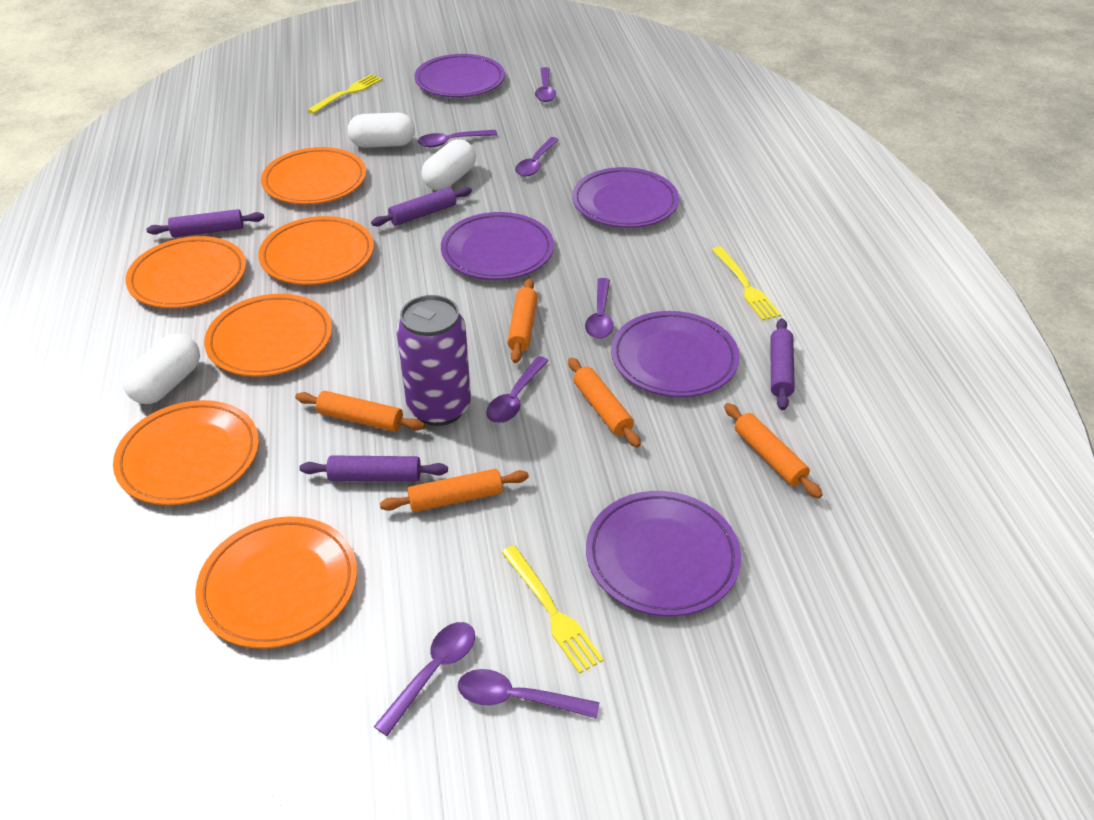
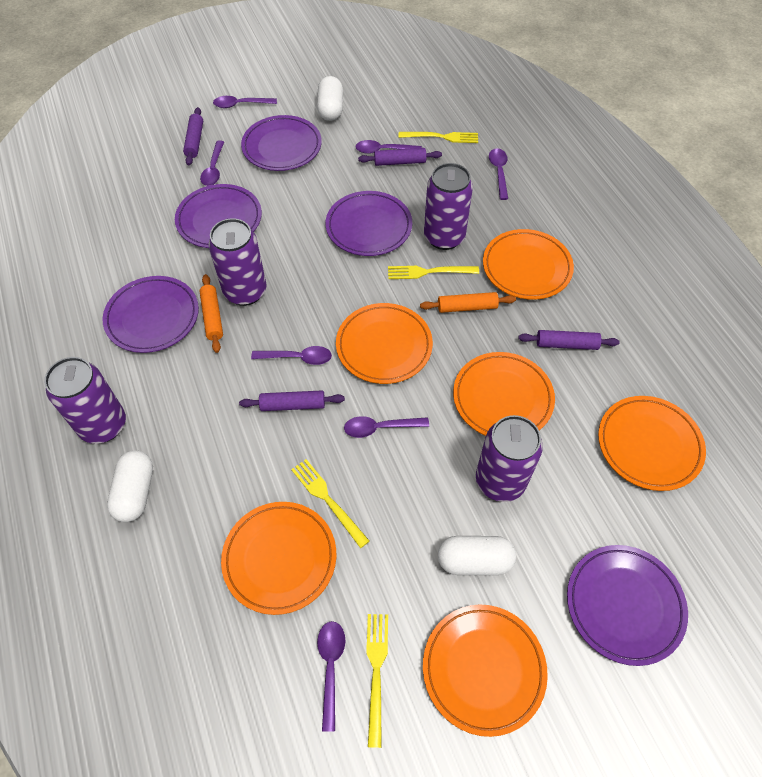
orange rolling pin: 5 -> 2
purple can: 1 -> 4
yellow fork: 3 -> 4

